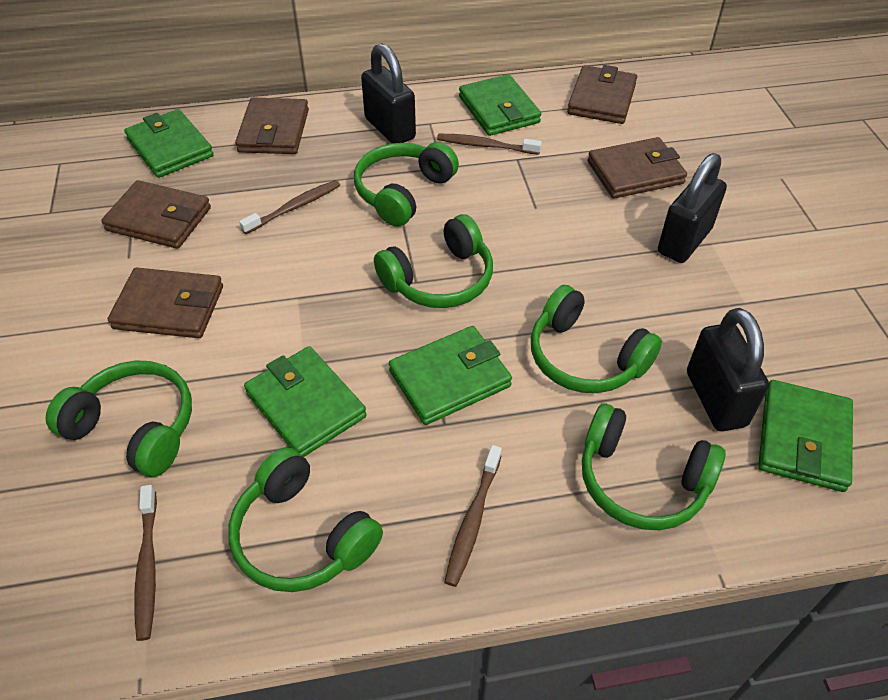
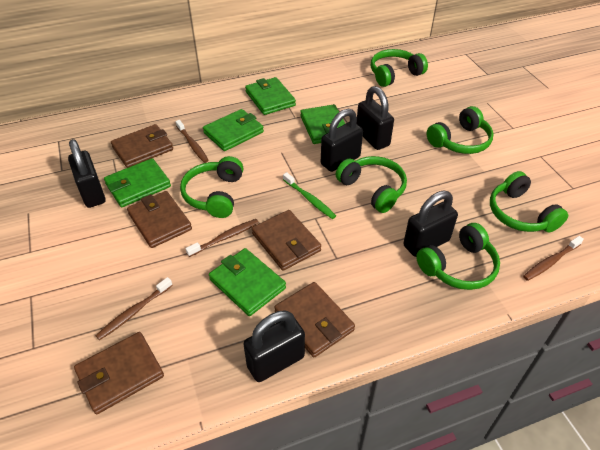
black padlock: 3 -> 5
green toothbrush: 0 -> 1

